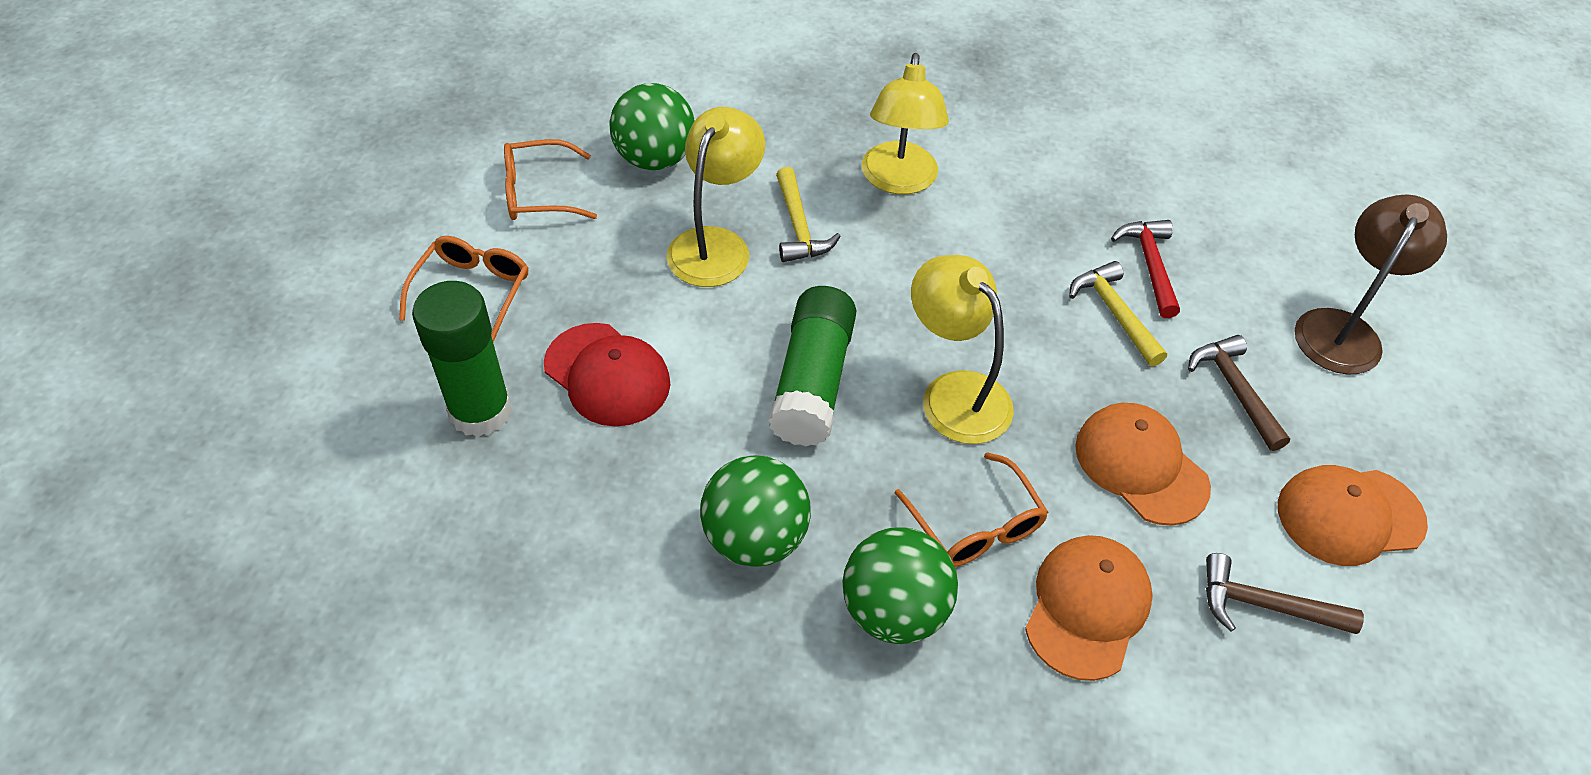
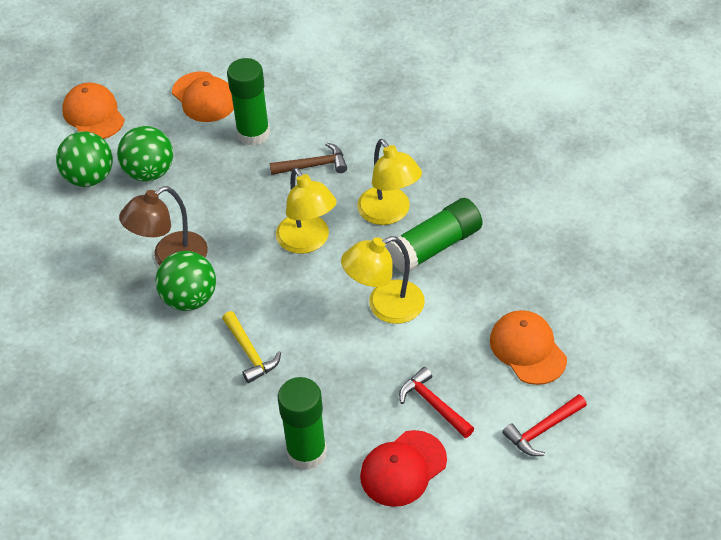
brown hammer: 2 -> 1
green glue stick: 2 -> 3
orange glasses: 3 -> 0
red hammer: 1 -> 2
yellow hammer: 2 -> 1

